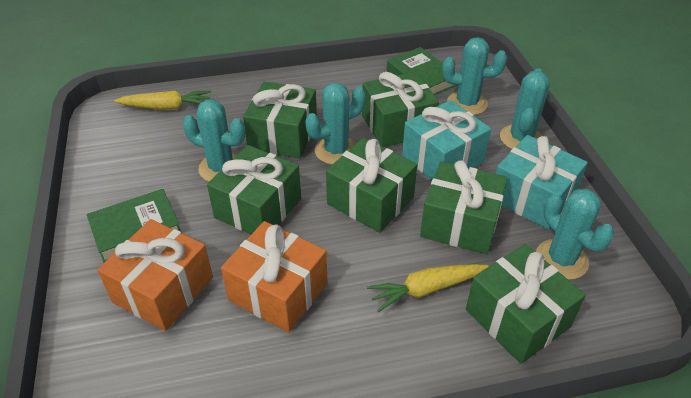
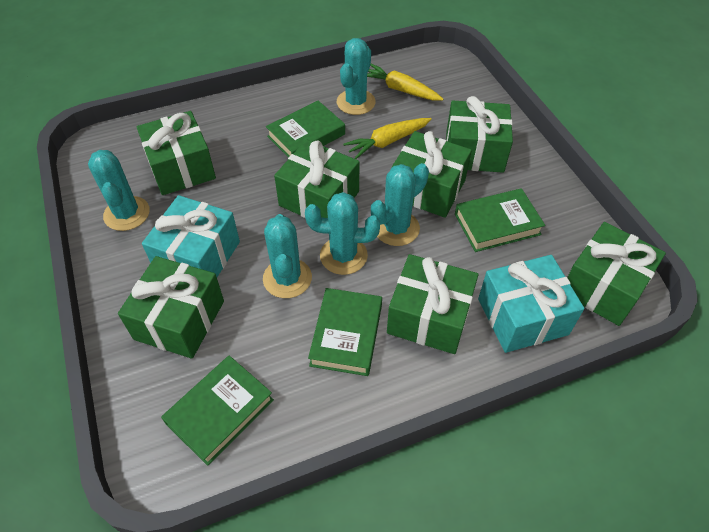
green book: 2 -> 4
green gift: 6 -> 7
orange gift: 2 -> 0

